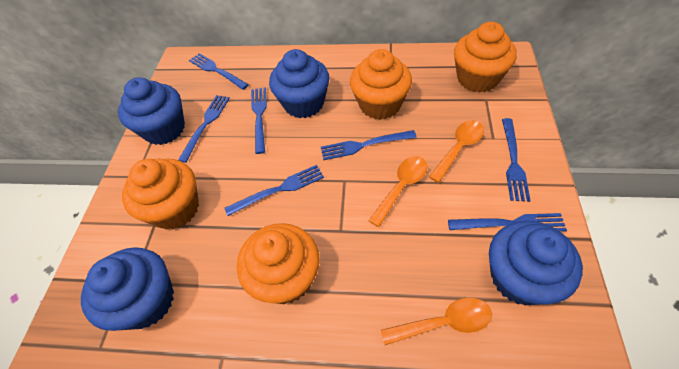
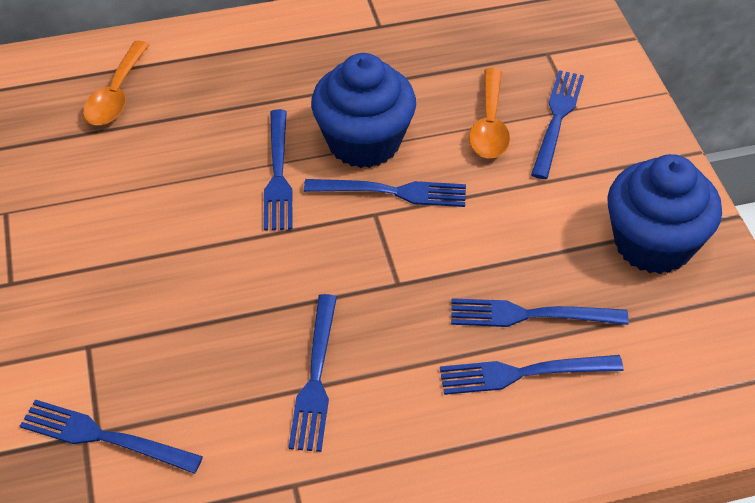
blue cupcake: 4 -> 2
orange cupcake: 4 -> 0
orange spoon: 3 -> 2

